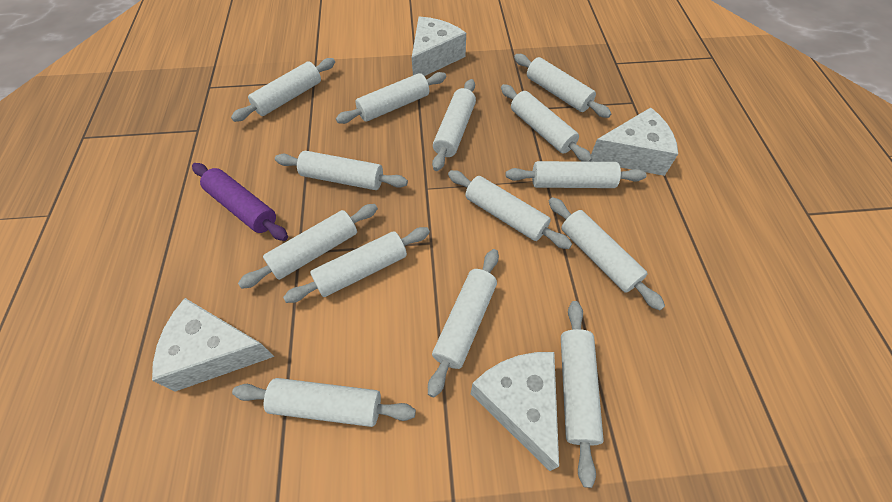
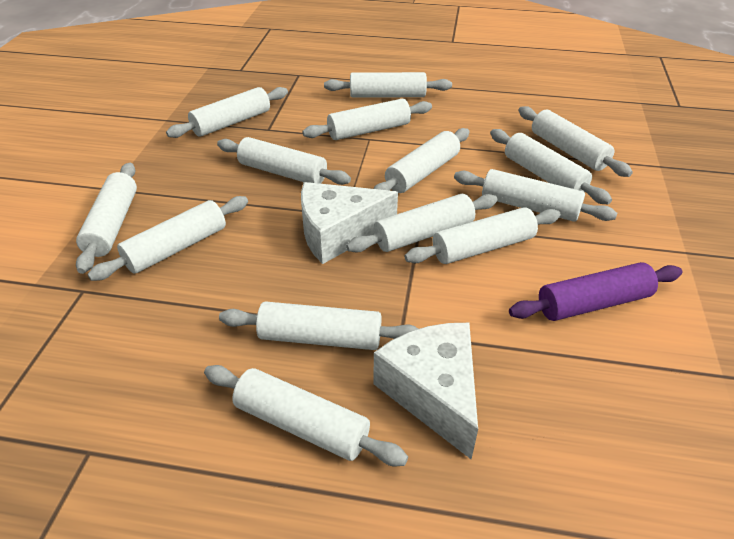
white cheese: 4 -> 2

